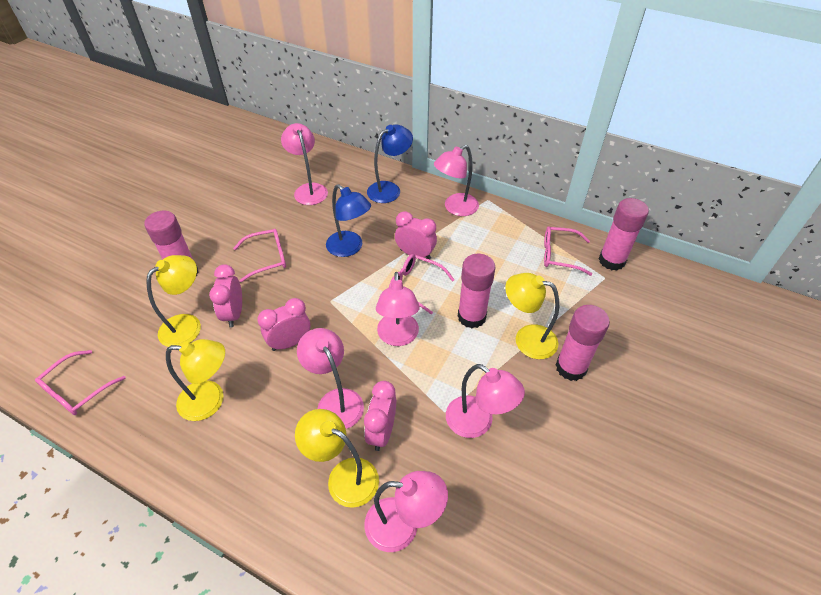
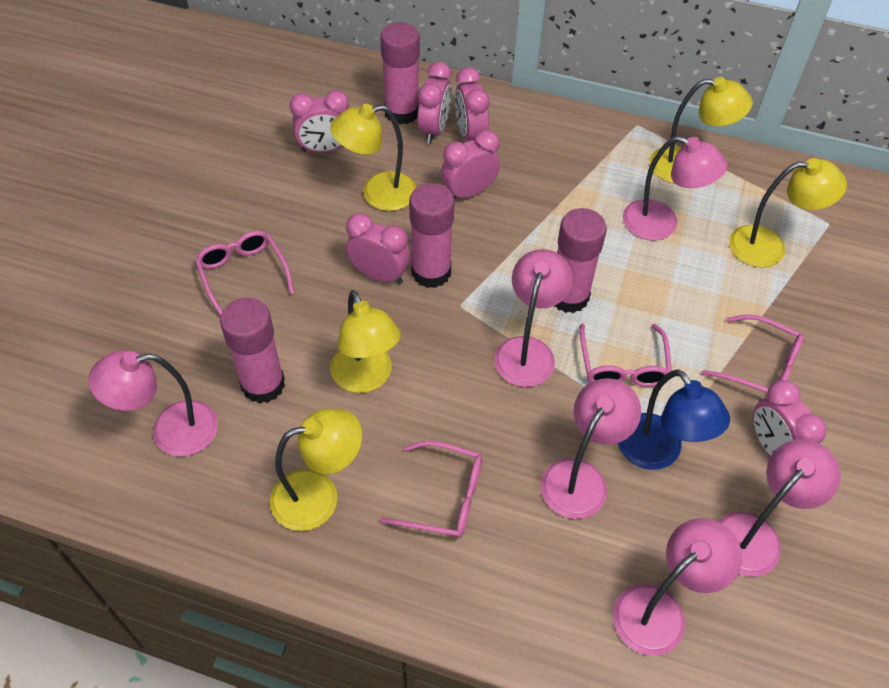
blue lamp: 2 -> 1
pink clock: 4 -> 6
yellow lamp: 4 -> 5

